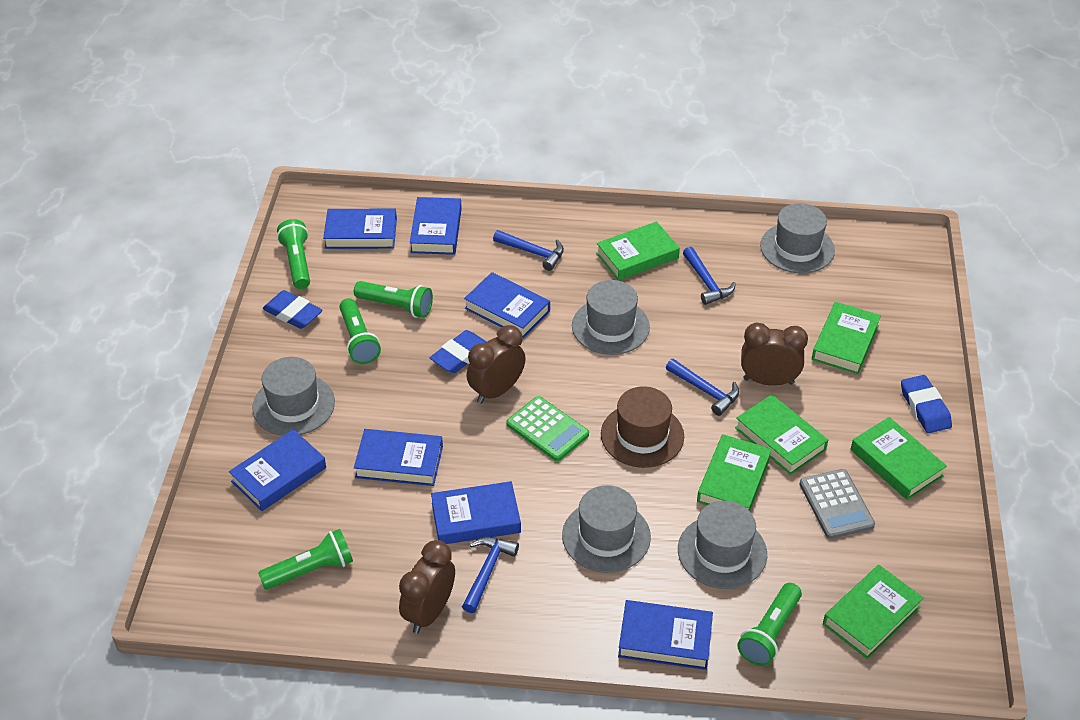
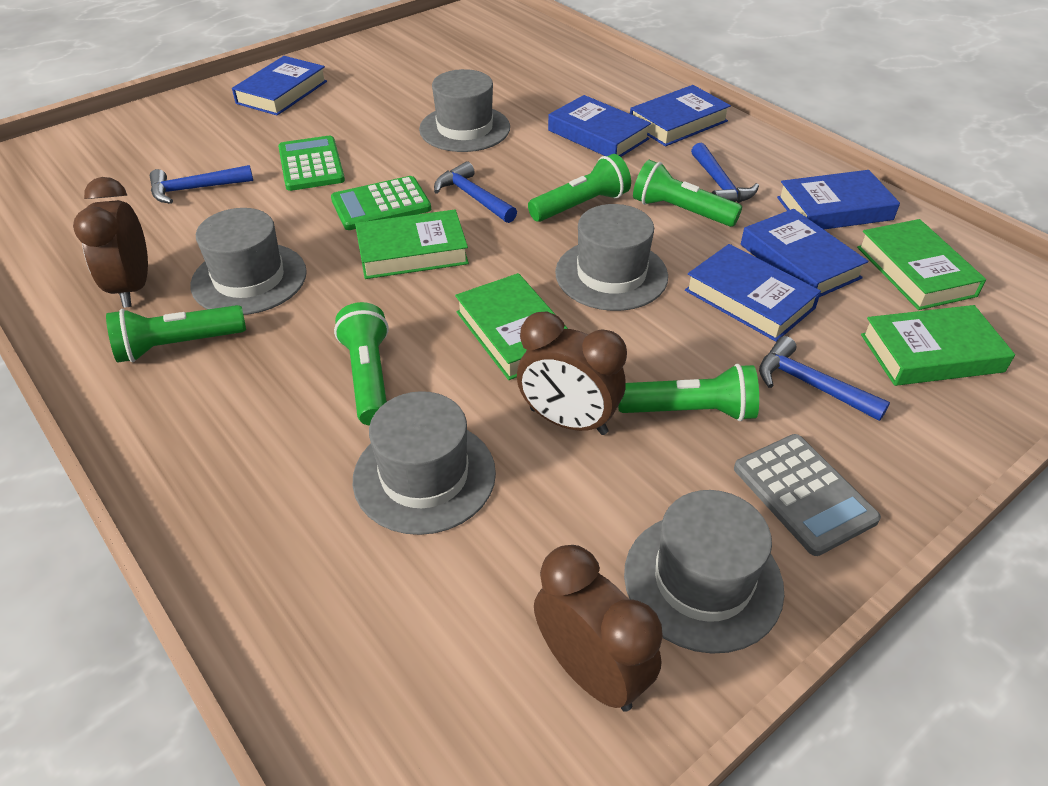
blue book: 7 -> 6
blue eraser: 3 -> 0
brown hat: 1 -> 0
green book: 6 -> 4
green calculator: 1 -> 2

